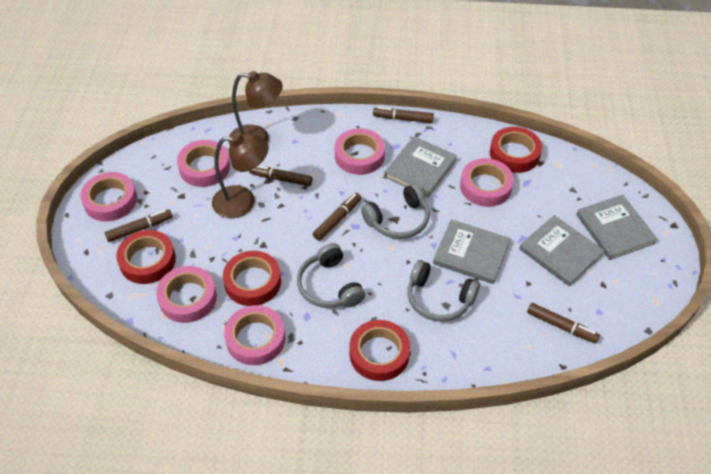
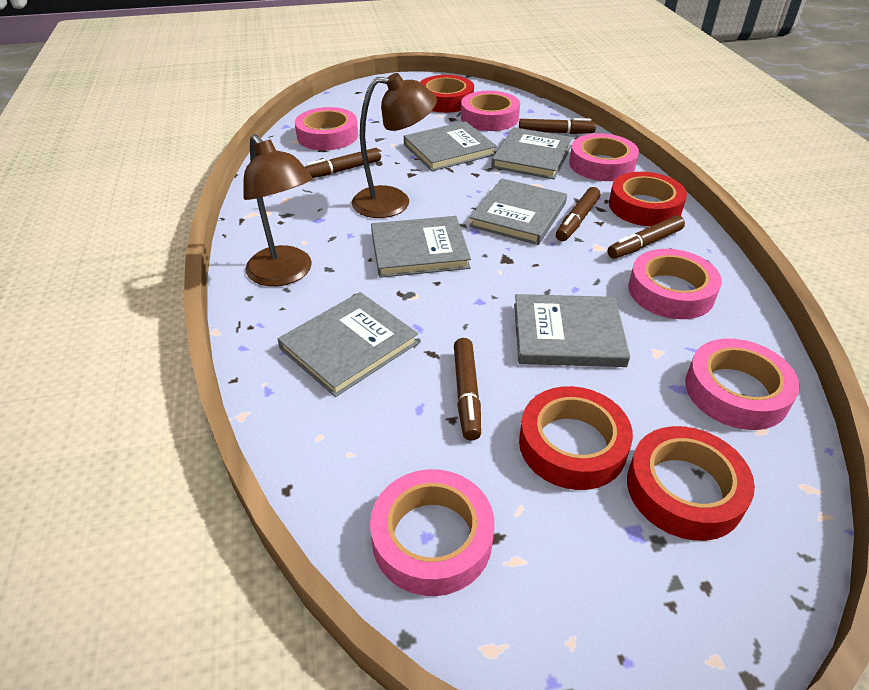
grey book: 4 -> 6
grey headphones: 3 -> 0

